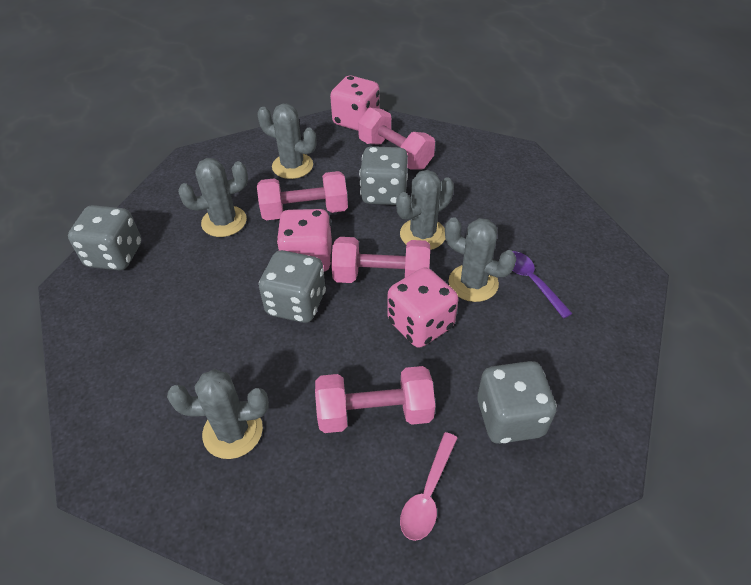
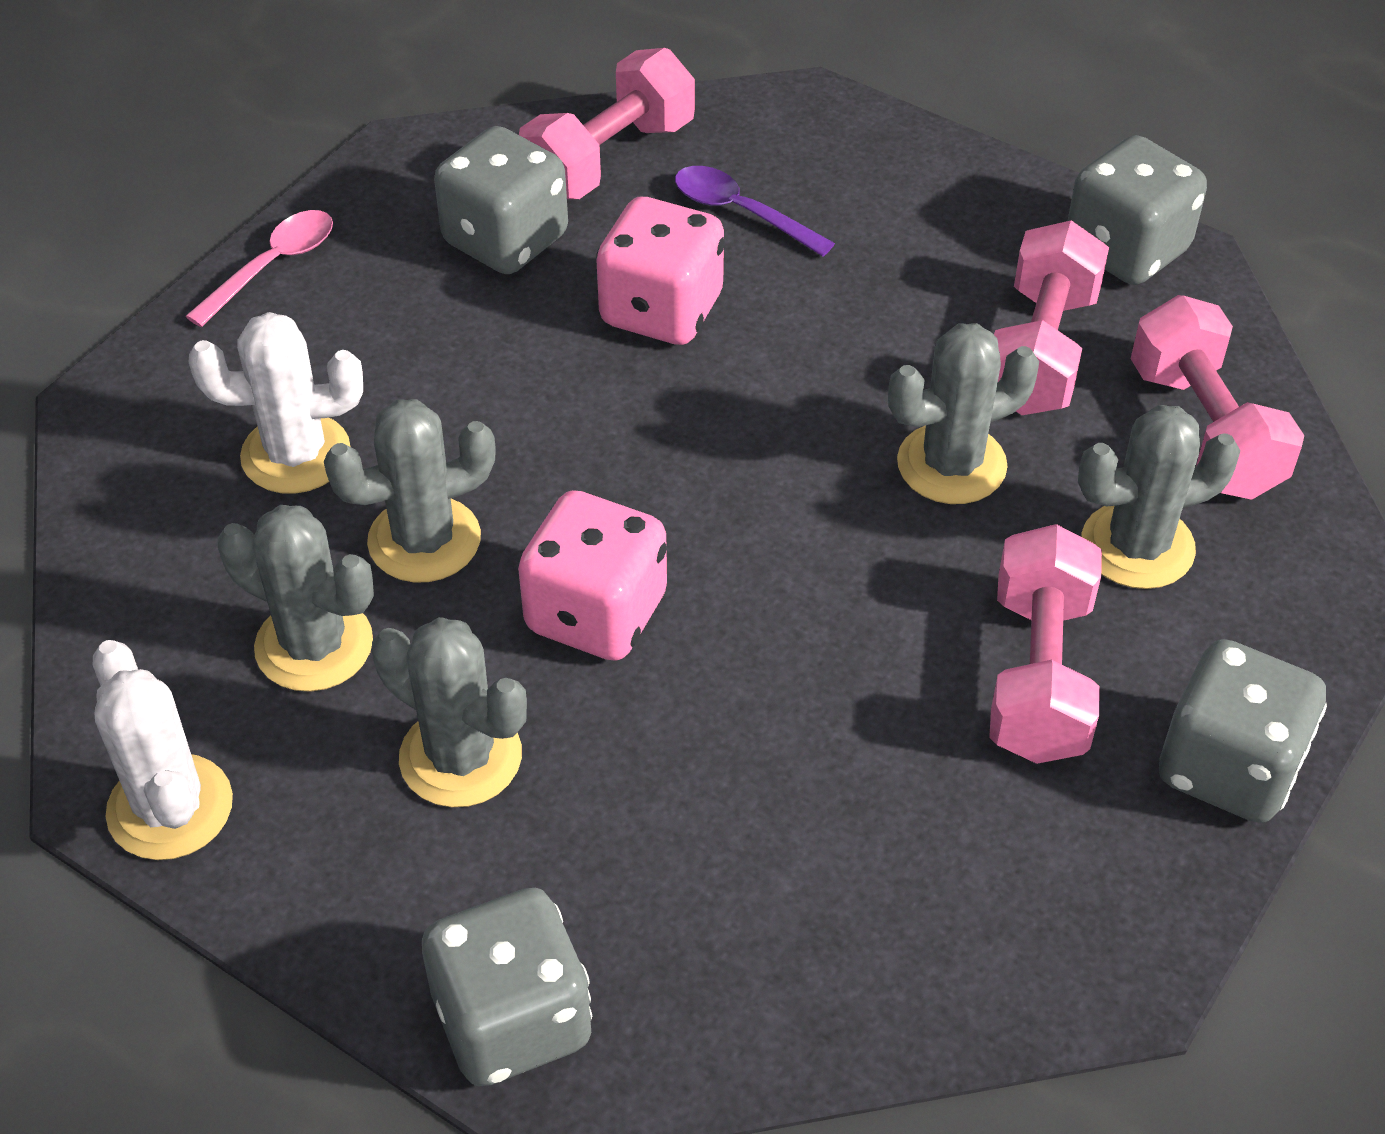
pink dice: 3 -> 2
white cactus: 0 -> 2

